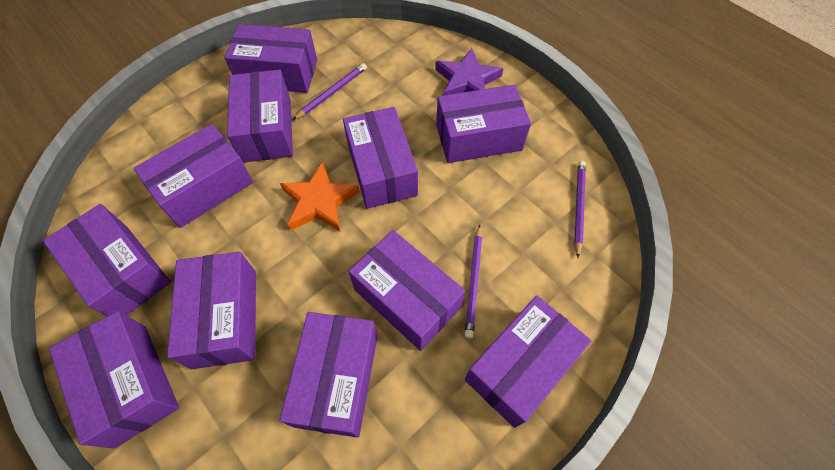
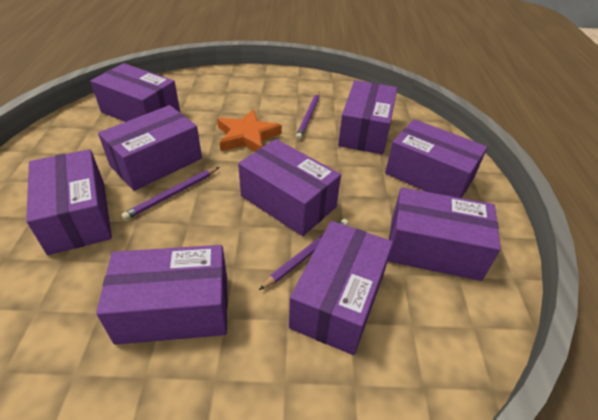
purple box: 11 -> 9
purple star: 1 -> 0

